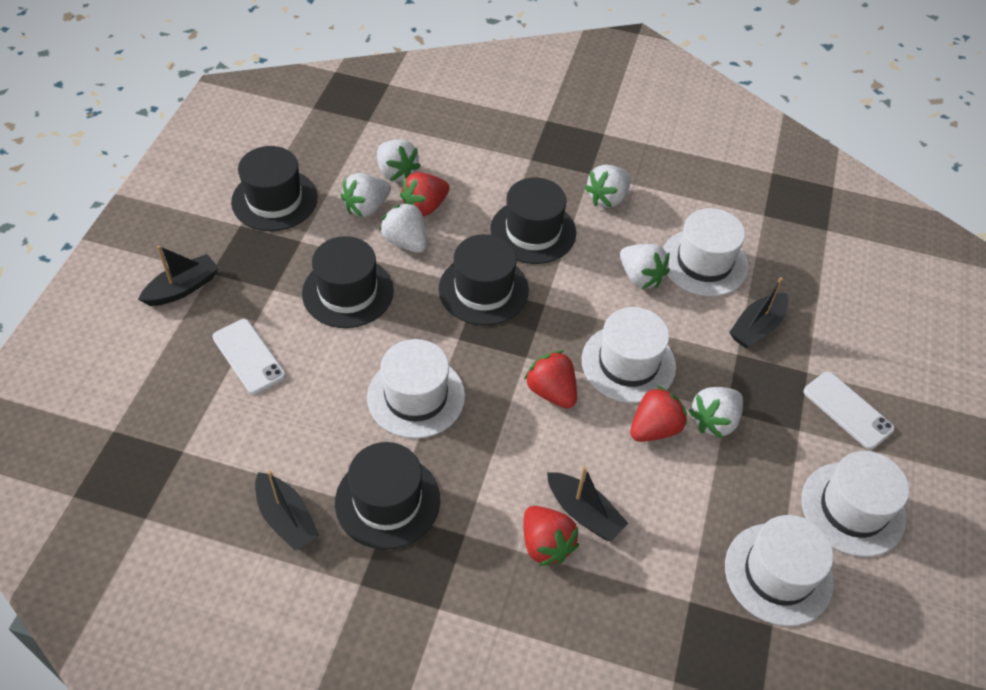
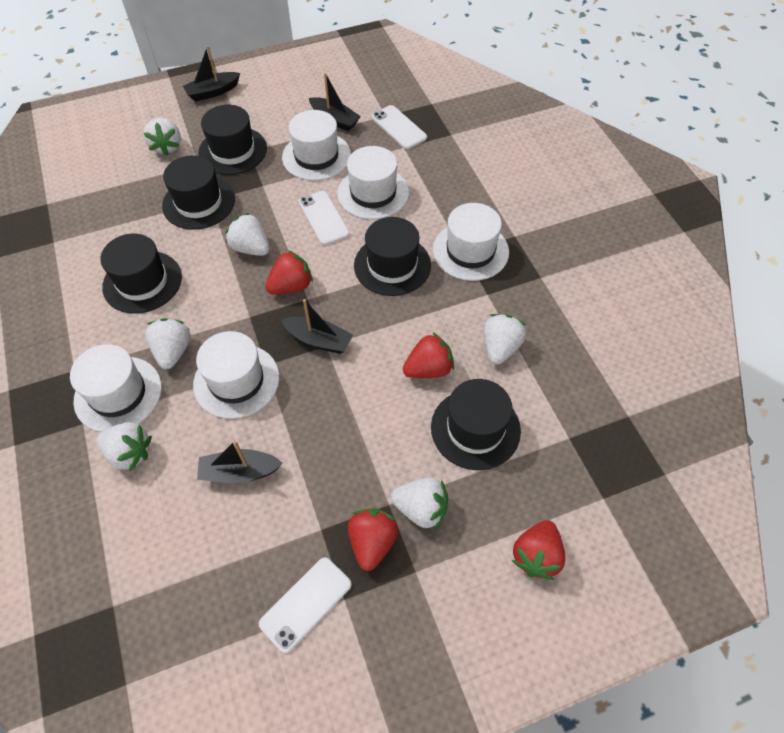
white phone: 2 -> 3

